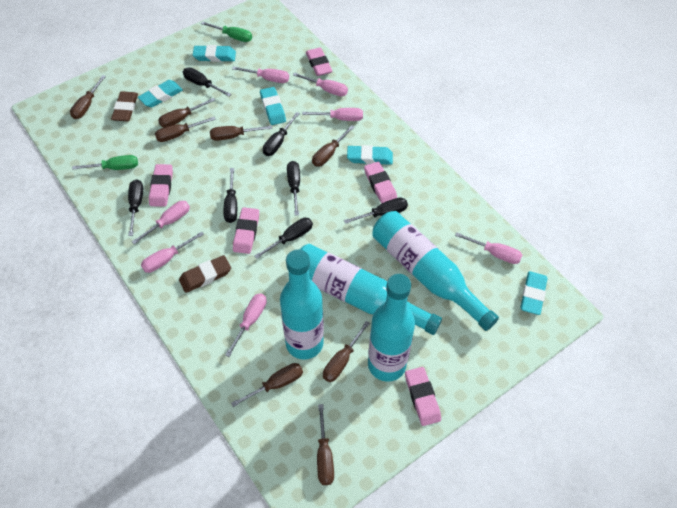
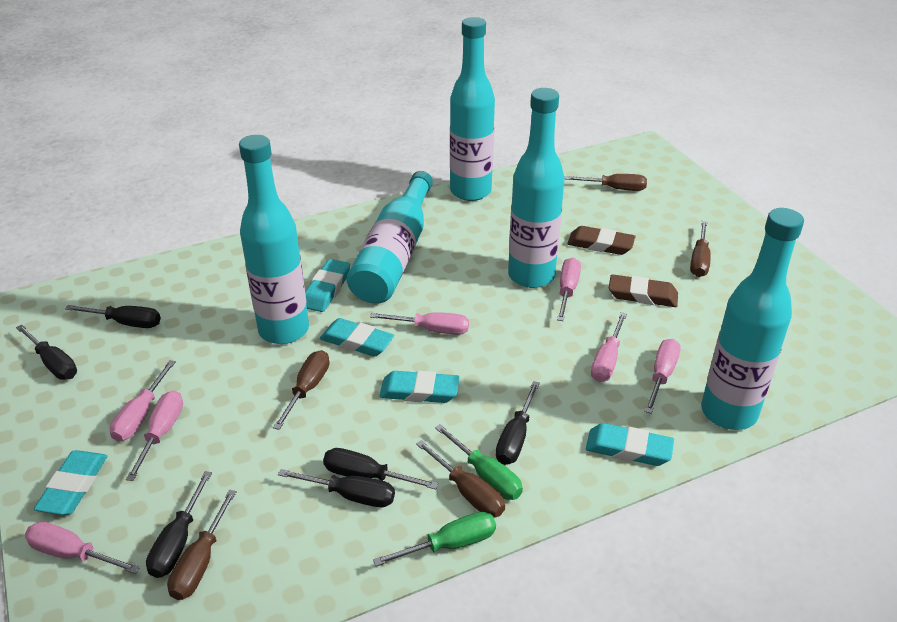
black screwdriver: 7 -> 6
brown screwdriver: 8 -> 5
pink eraser: 5 -> 0
turquoise bottle: 4 -> 5

